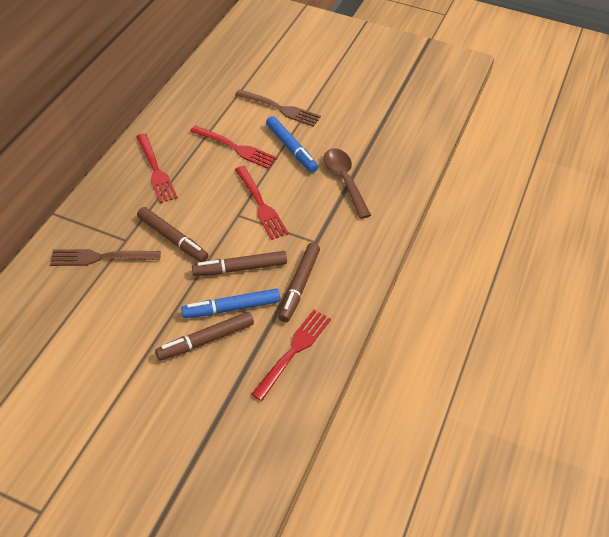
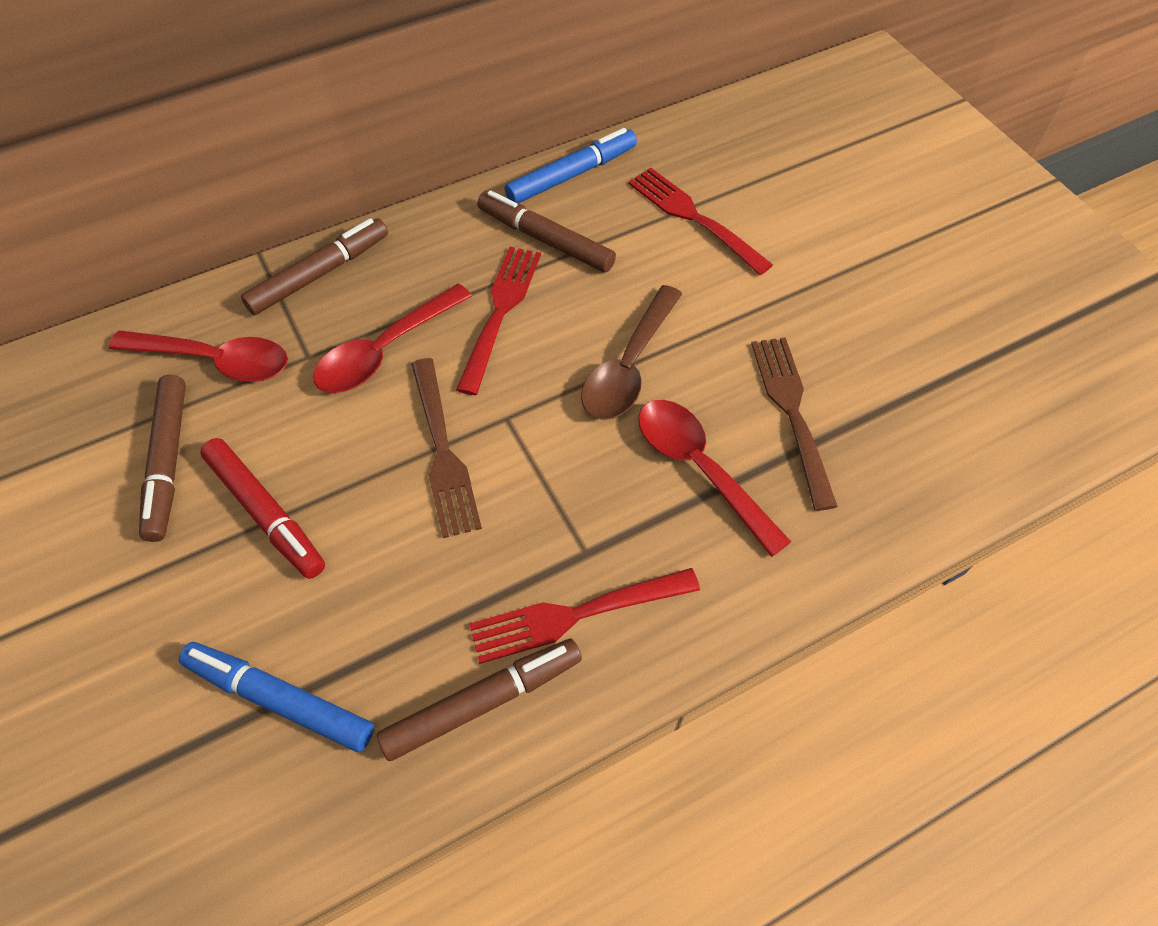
red fork: 4 -> 3
red marker: 0 -> 1
red spoon: 0 -> 3

